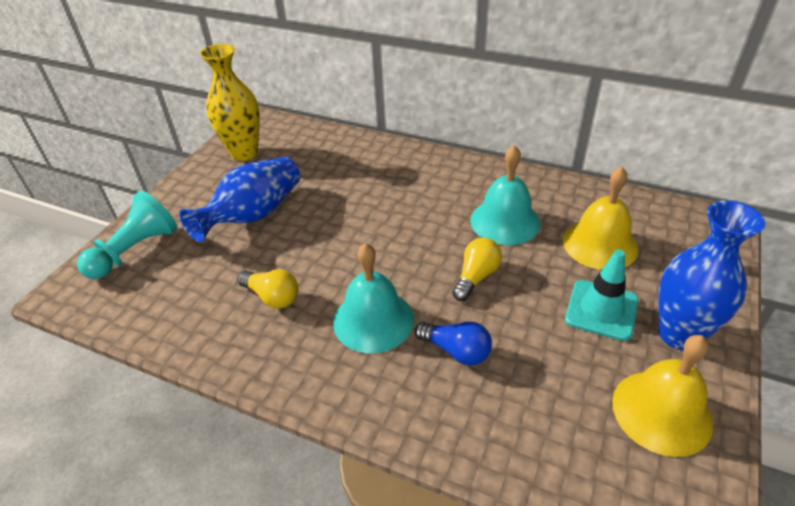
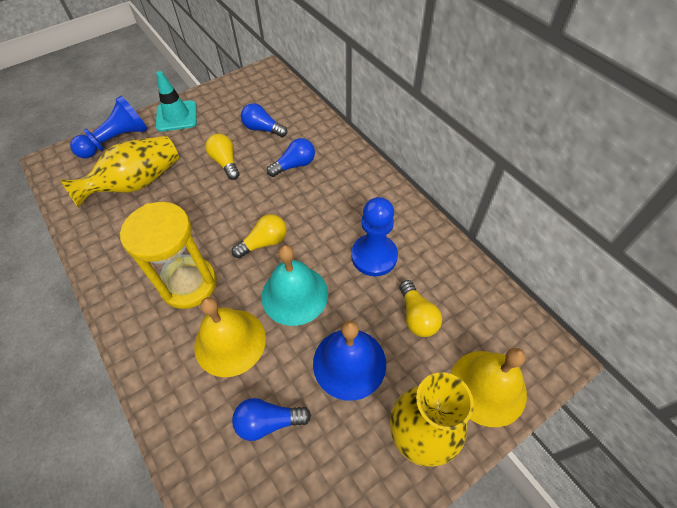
blue bell: 0 -> 1
blue light bulb: 1 -> 3
blue pawn: 0 -> 2
blue vase: 2 -> 0
turquoise bell: 2 -> 1
turquoise pawn: 1 -> 0
yellow hourglass: 0 -> 1
yellow light bulb: 2 -> 3
yellow vase: 1 -> 2

